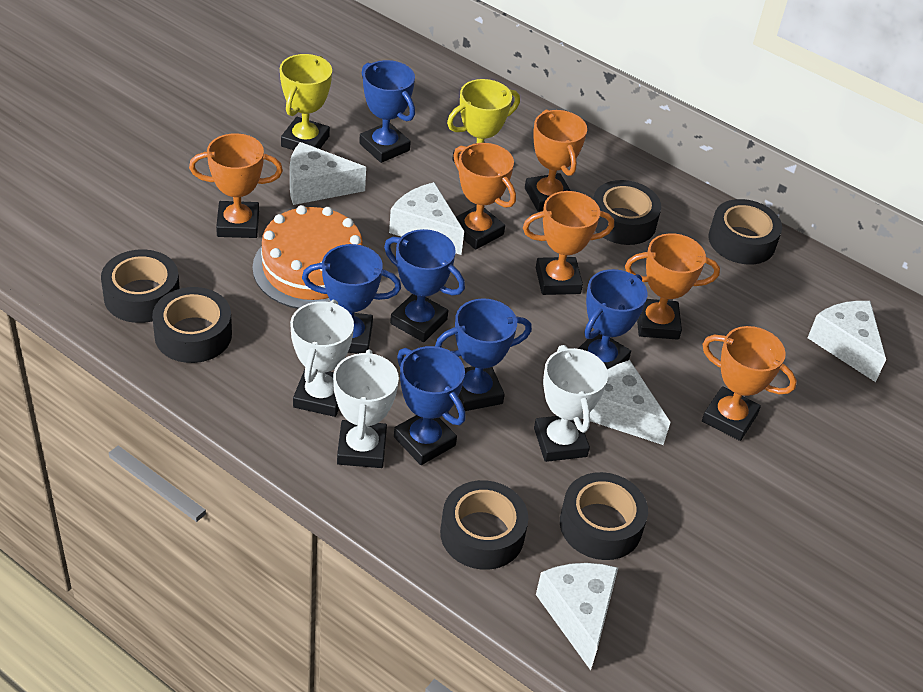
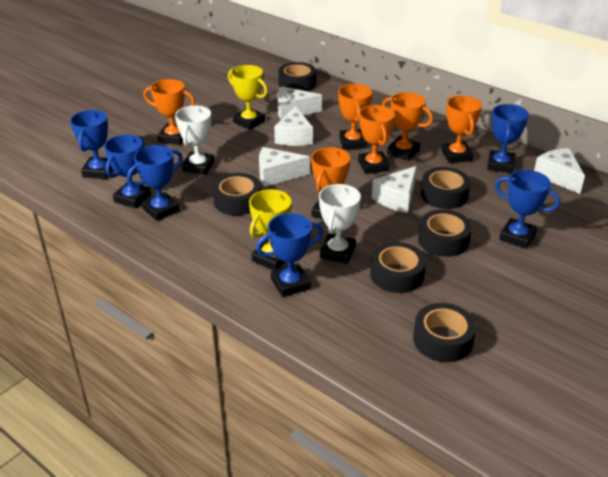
orange cake: 1 -> 0
white trophy: 3 -> 2

